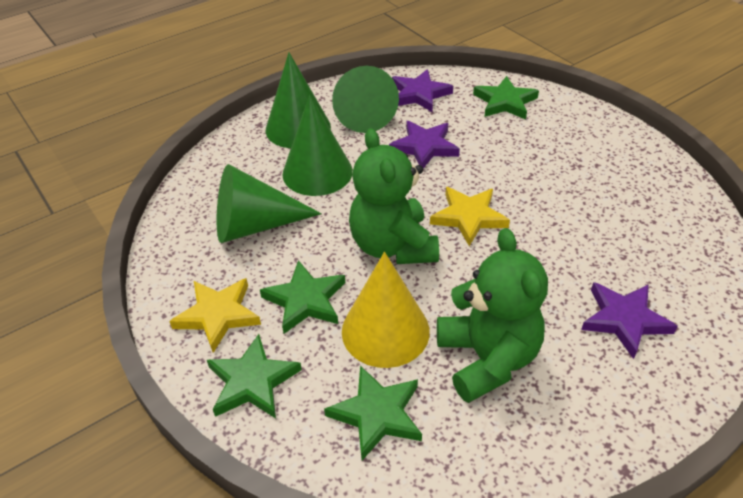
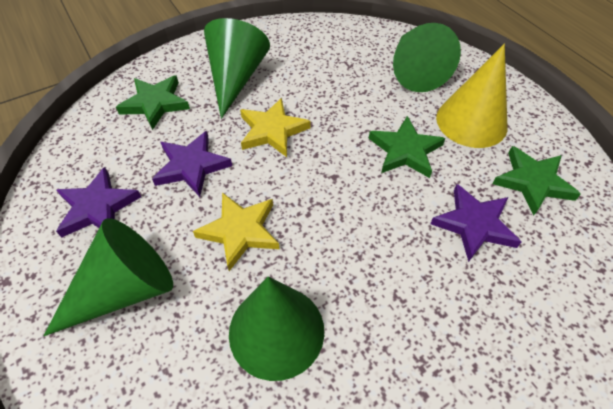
green star: 4 -> 3
green teddy bear: 2 -> 0

